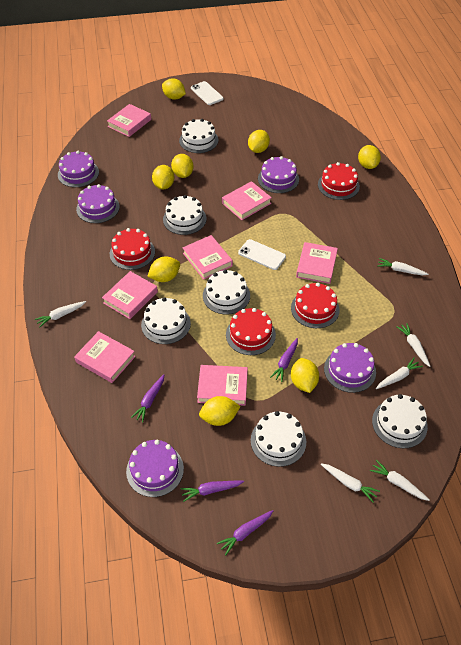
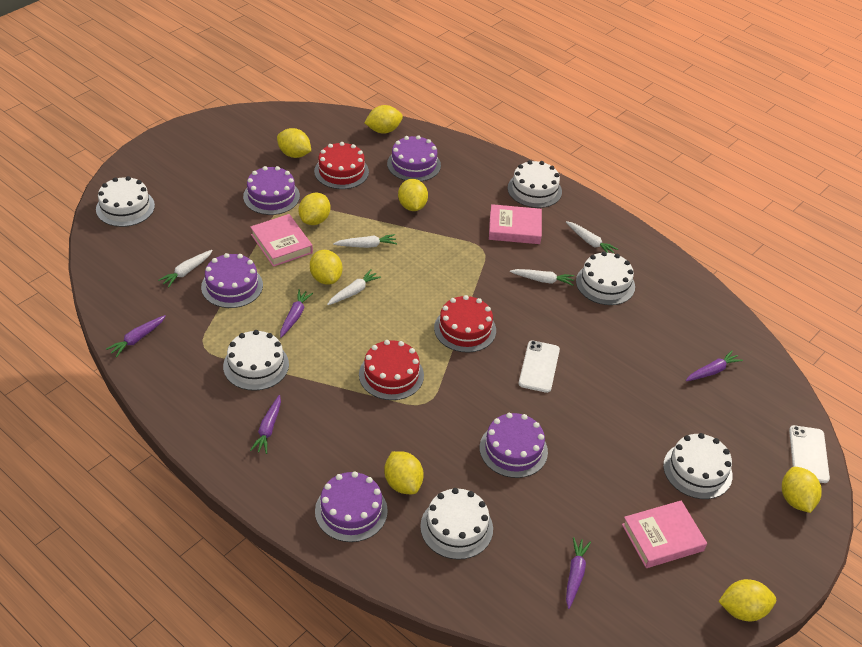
pink book: 7 -> 3
purple carrot: 4 -> 5
red cake: 4 -> 3
white carrot: 6 -> 5

